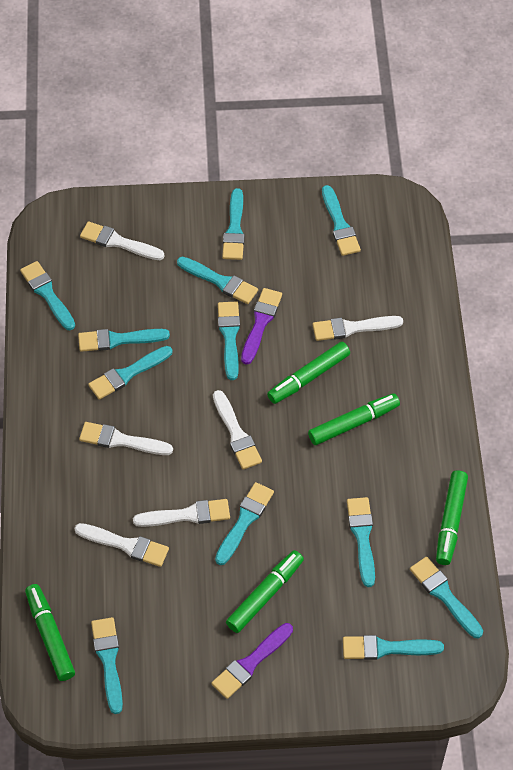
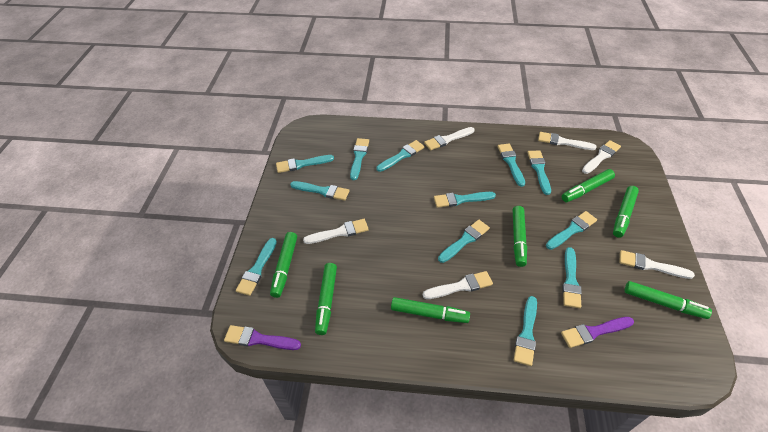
green marker: 5 -> 7

